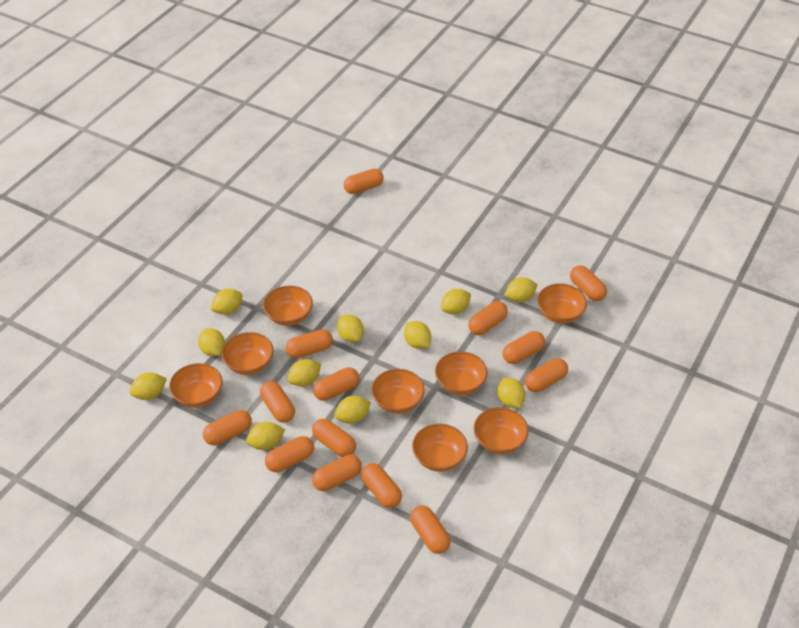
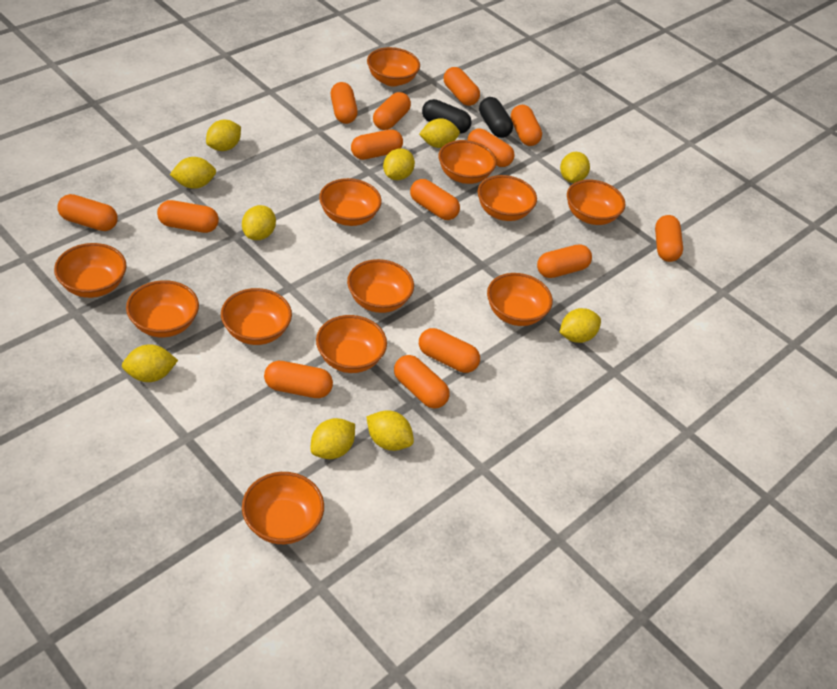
black capsule: 0 -> 2
orange bowl: 8 -> 12
yellow lemon: 11 -> 10

